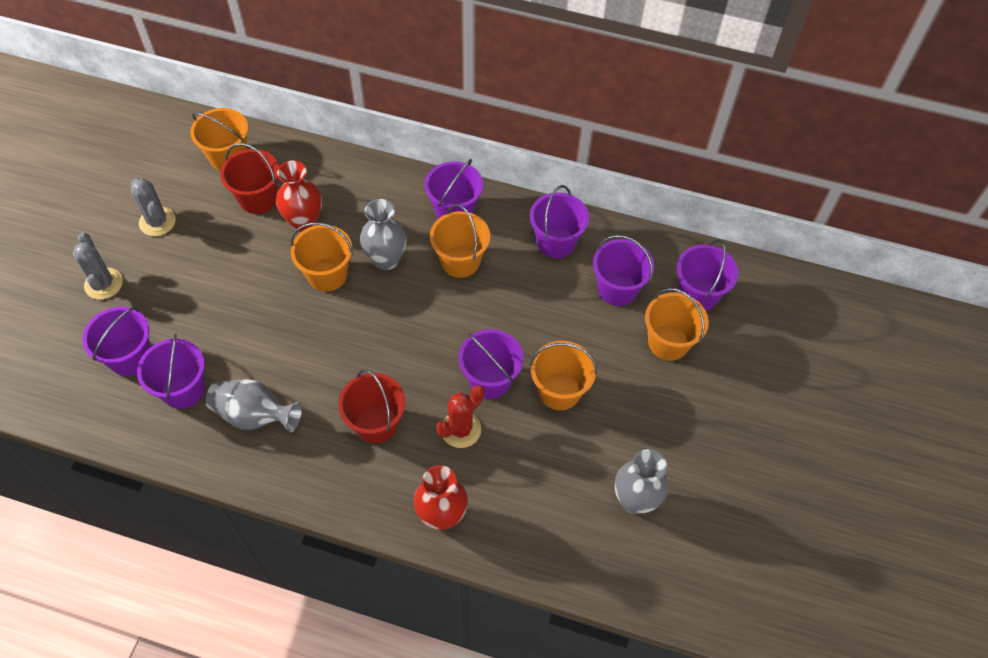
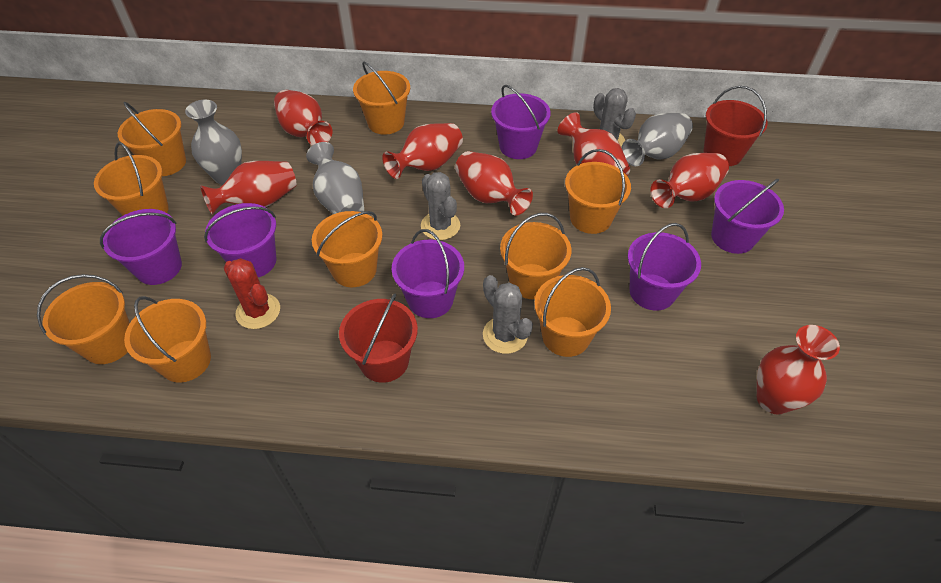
grey cactus: 2 -> 3
orange bucket: 5 -> 9
purple bucket: 7 -> 6
red vase: 2 -> 7

